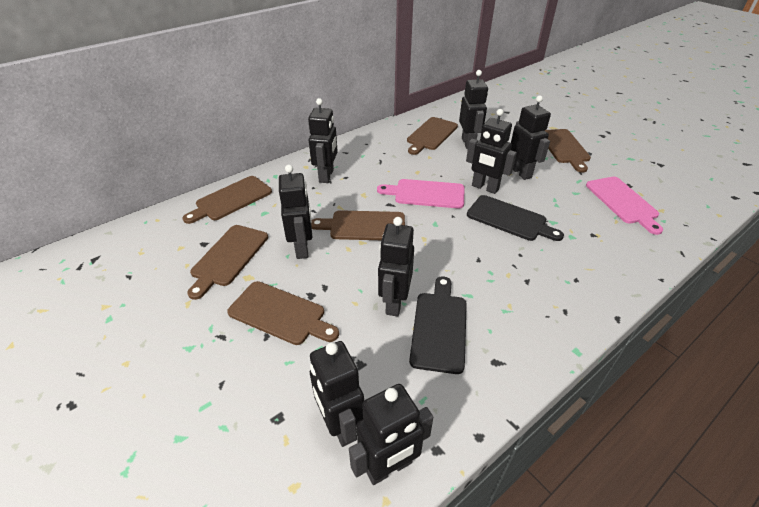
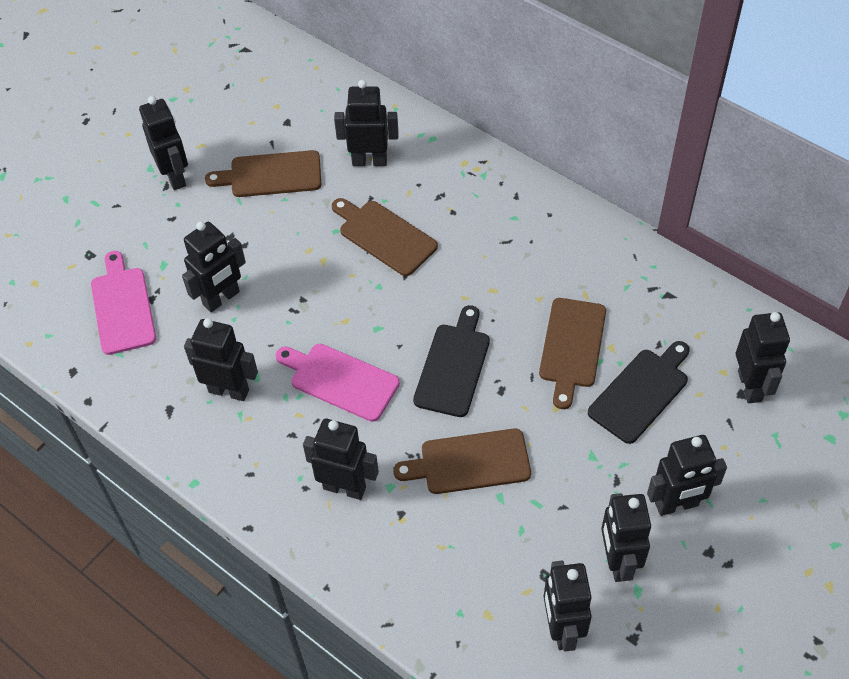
black robot: 8 -> 9
brown cutting board: 6 -> 4

